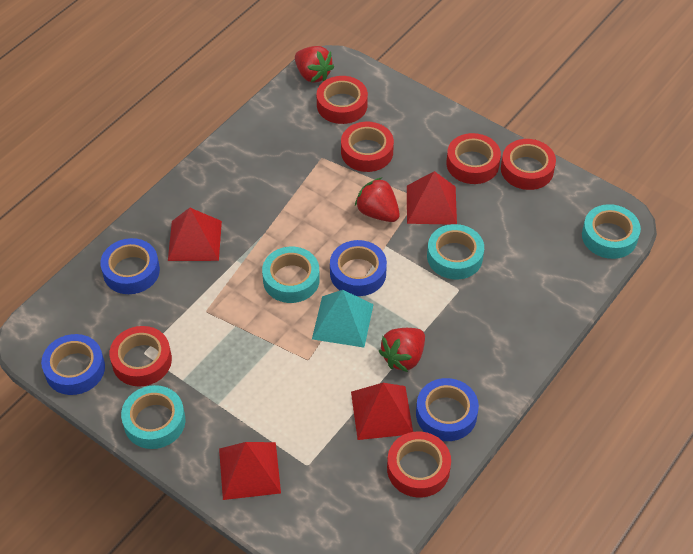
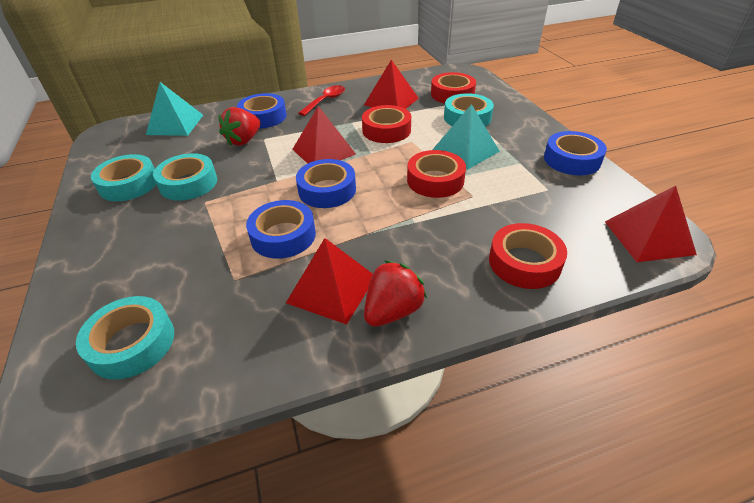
red spoon: 0 -> 1
red strawberry: 3 -> 2
red tape: 6 -> 4
turquoise pyramid: 1 -> 2

